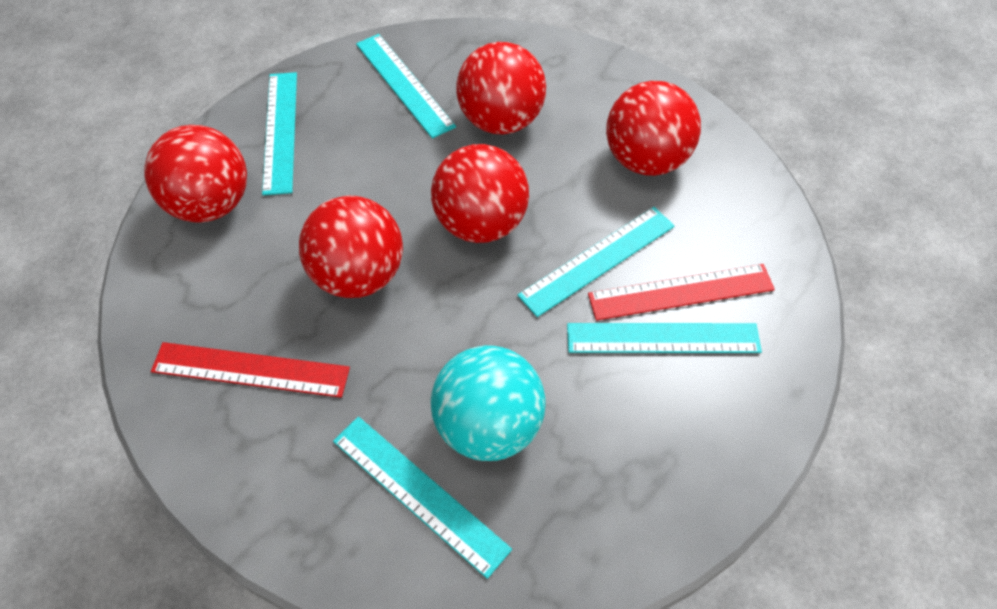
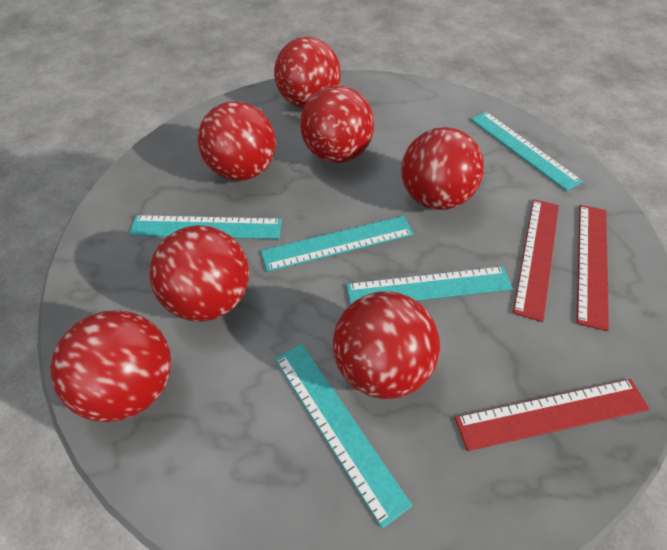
red ball: 5 -> 7
red ruler: 2 -> 3
turquoise ball: 1 -> 0

